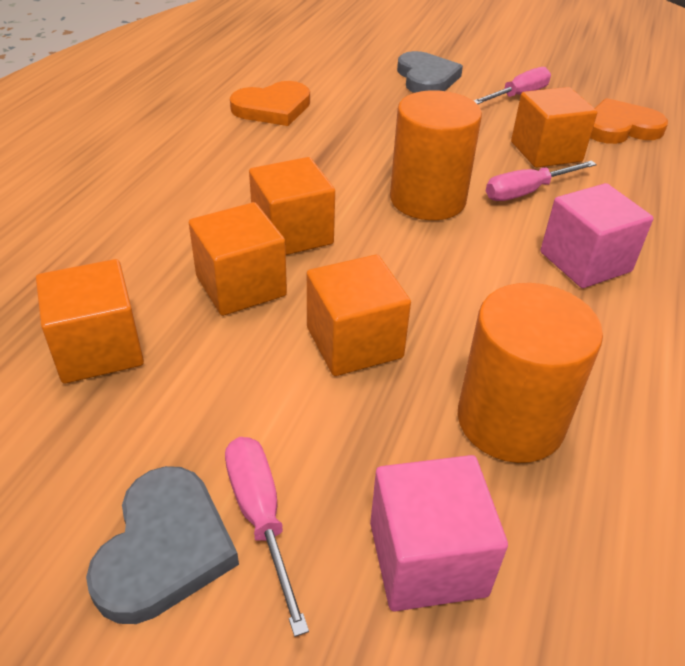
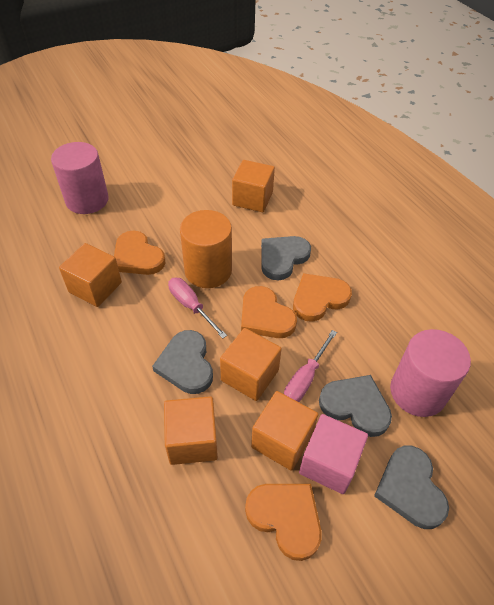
grey heart: 2 -> 4
orange cylinder: 2 -> 1
orange heart: 2 -> 4
pink cube: 2 -> 1
pink cylinder: 0 -> 2
pink screwdriver: 3 -> 2

